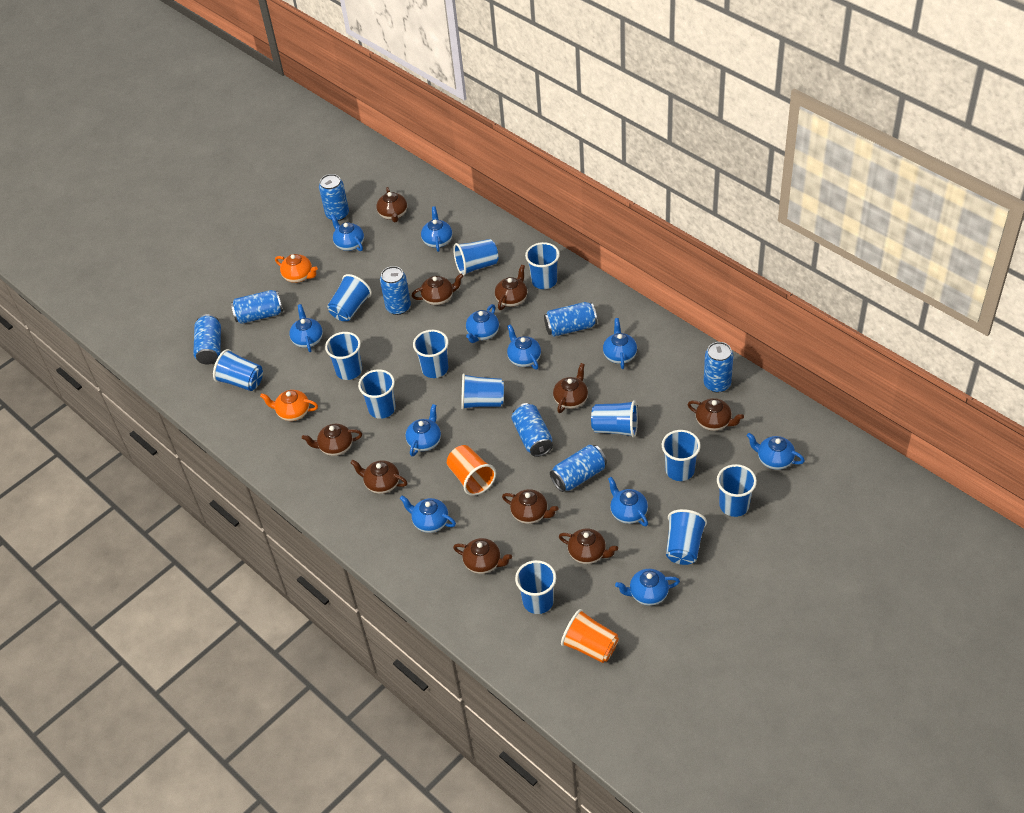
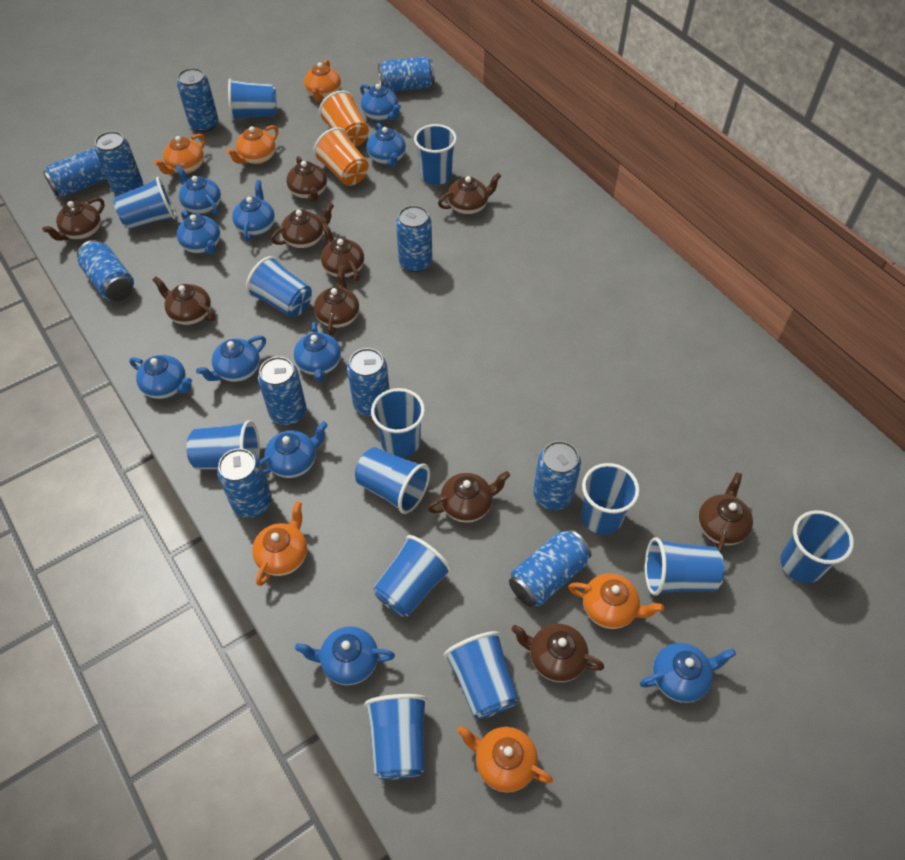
blue can: 8 -> 11
orange teapot: 2 -> 6

